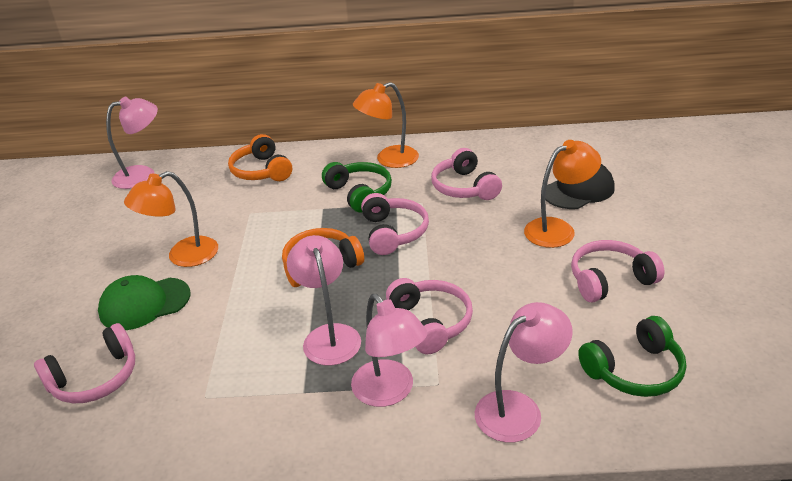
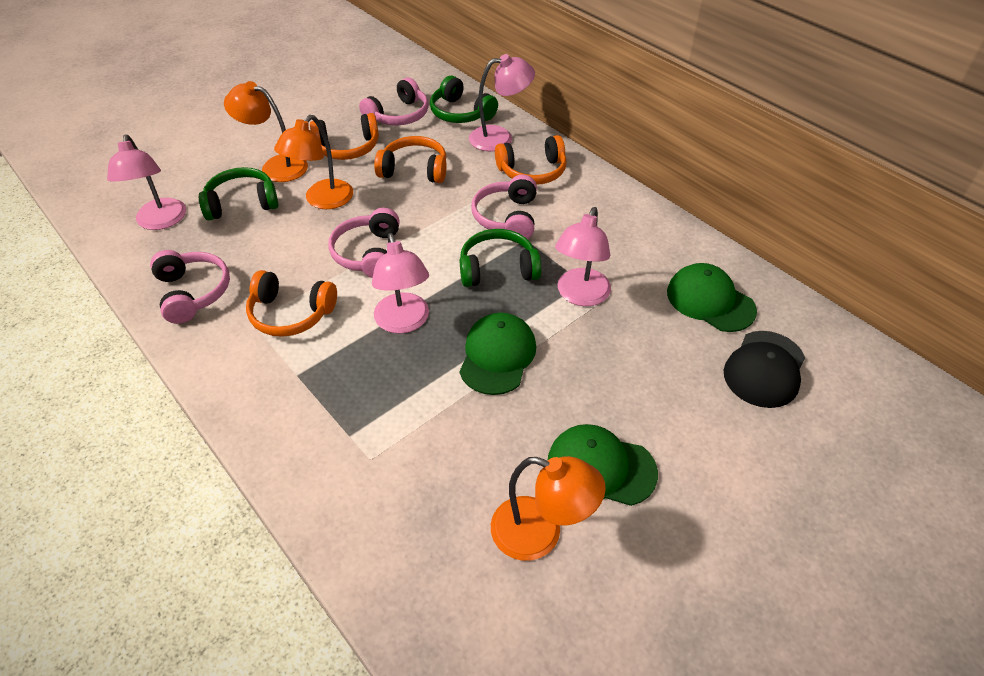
green cap: 1 -> 3
green headphones: 2 -> 3
orange headphones: 2 -> 4
pink headphones: 5 -> 4

